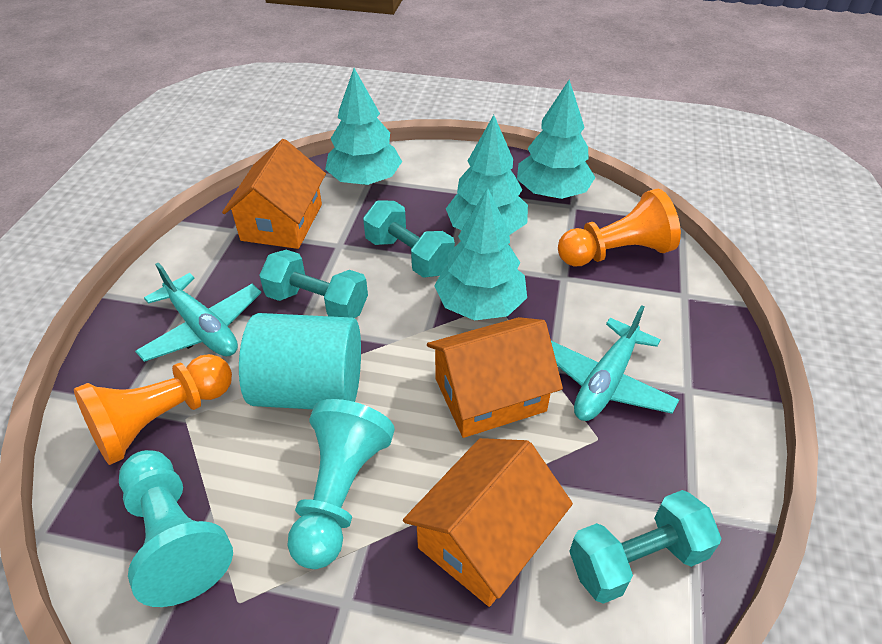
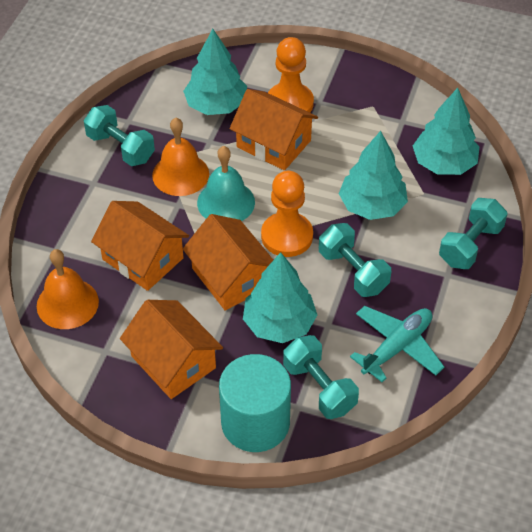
orange bell: 0 -> 2
orange house: 3 -> 4
turquoise bell: 0 -> 1
turquoise dumbbell: 3 -> 4
turquoise pawn: 2 -> 0
turquoise plane: 2 -> 1

